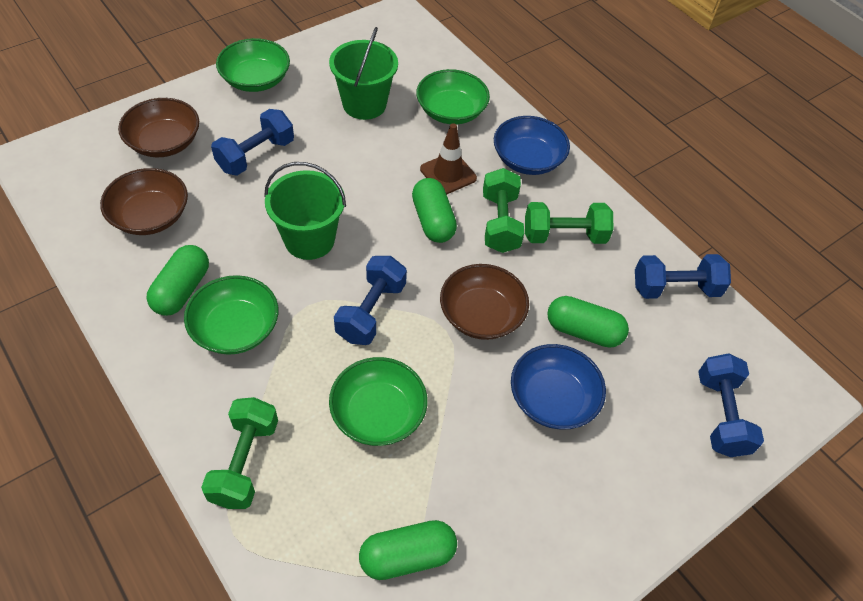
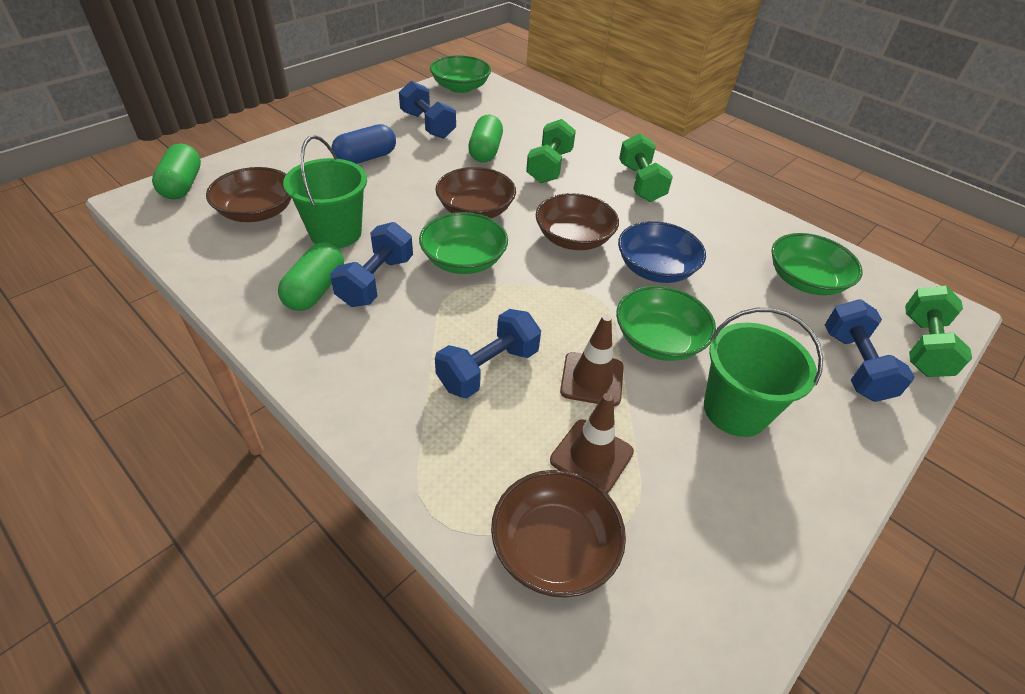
blue bowl: 2 -> 1
blue capsule: 0 -> 1
brown bowl: 3 -> 4
brown traffic cone: 1 -> 2
green capsule: 4 -> 3

